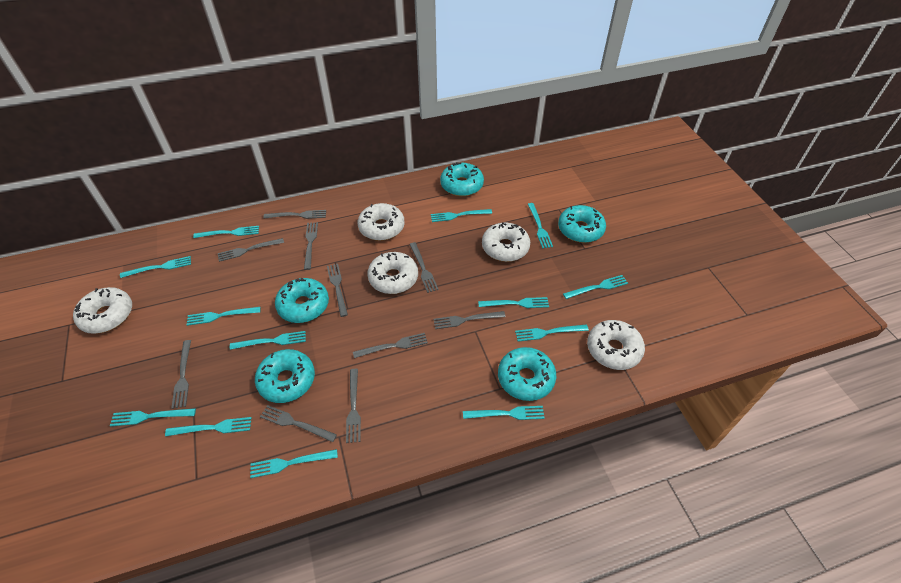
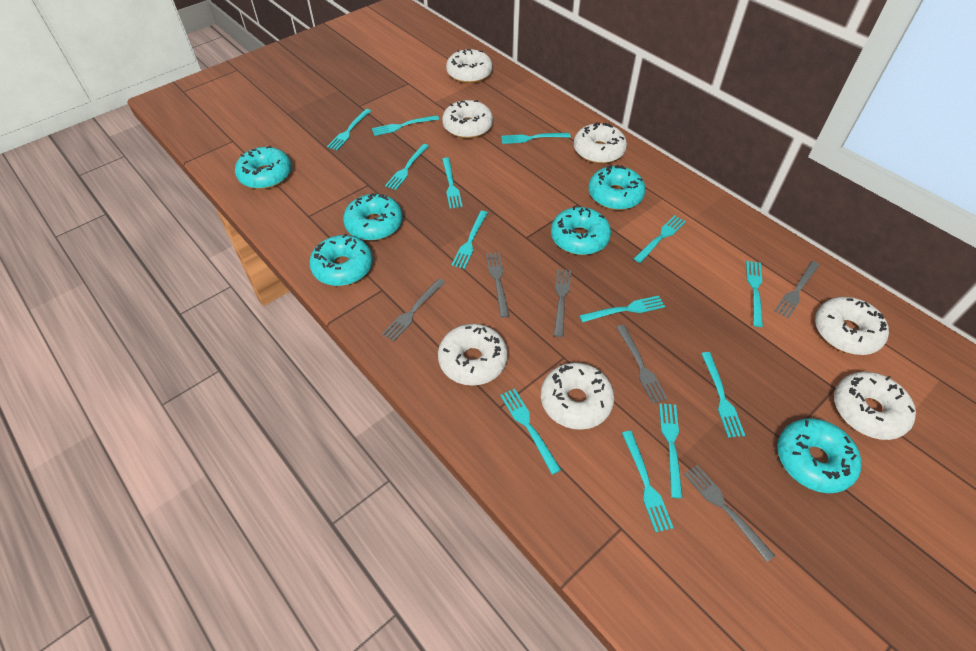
grey fork: 10 -> 6
turquoise donut: 5 -> 6
white donut: 5 -> 7

